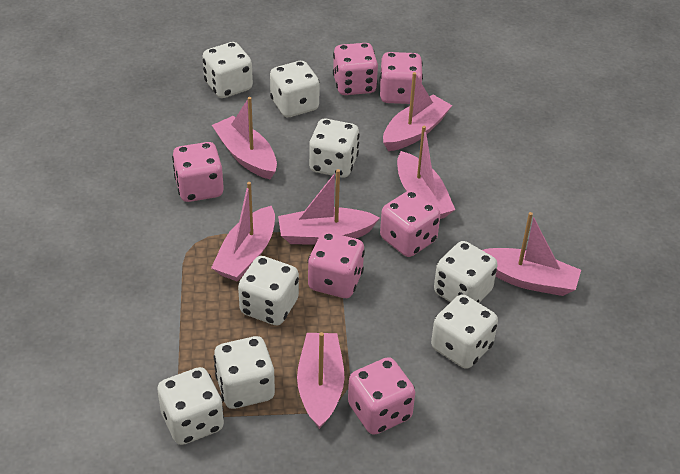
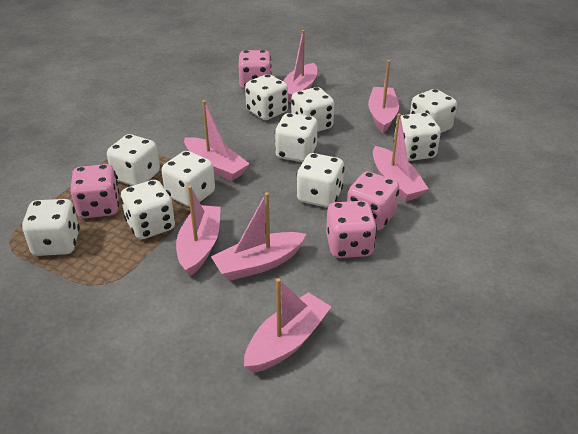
pink dice: 6 -> 4
white dice: 8 -> 10

